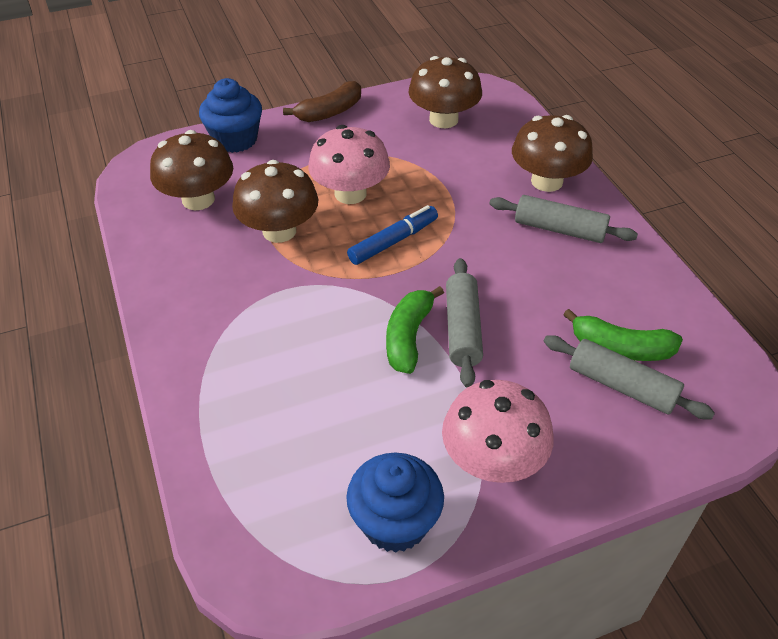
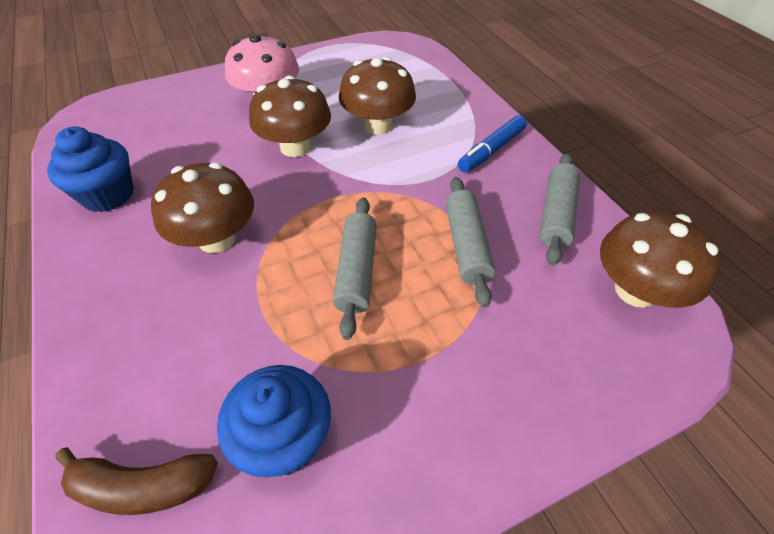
green banana: 2 -> 0
pink mushroom: 2 -> 1

